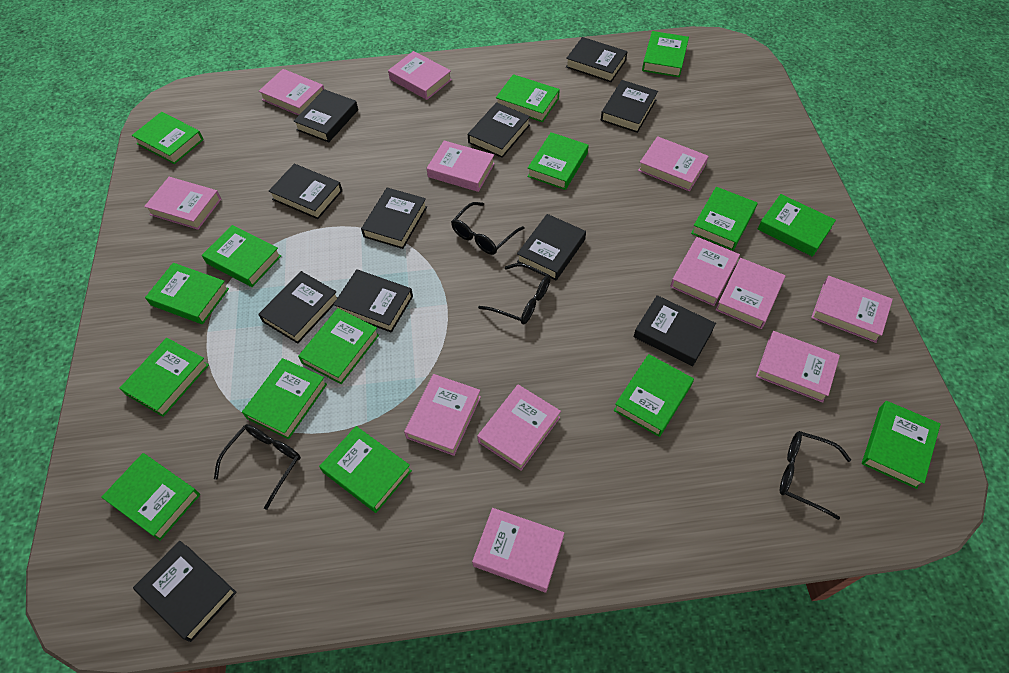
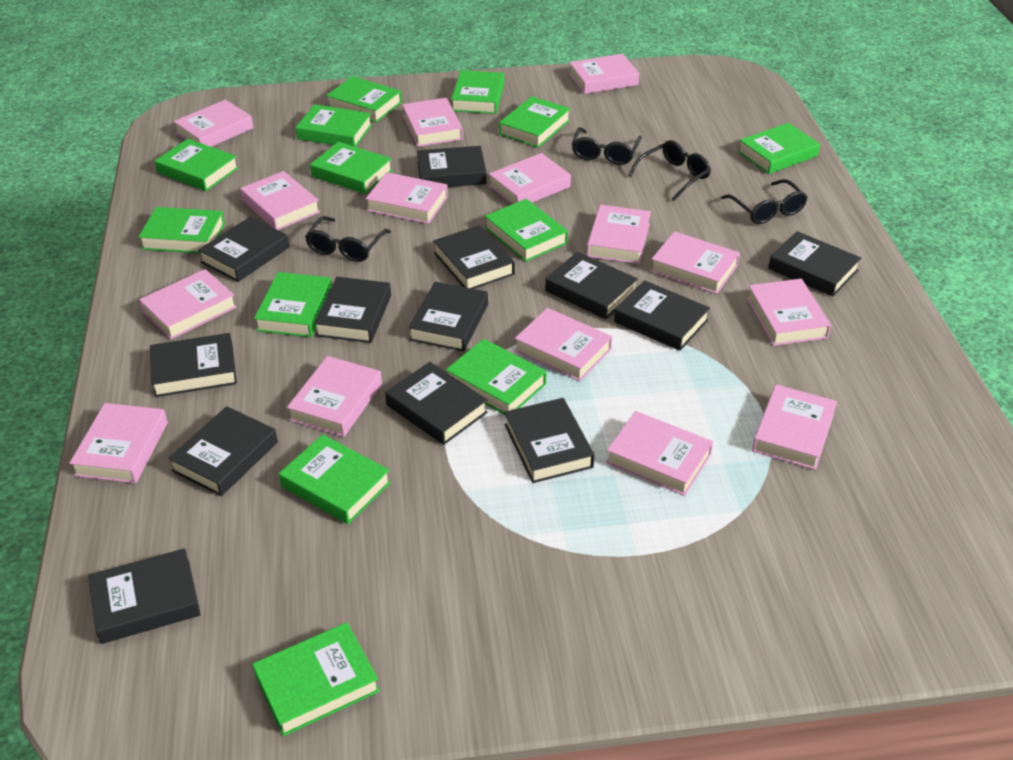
black book: 11 -> 13
green book: 15 -> 13
pink book: 12 -> 15

